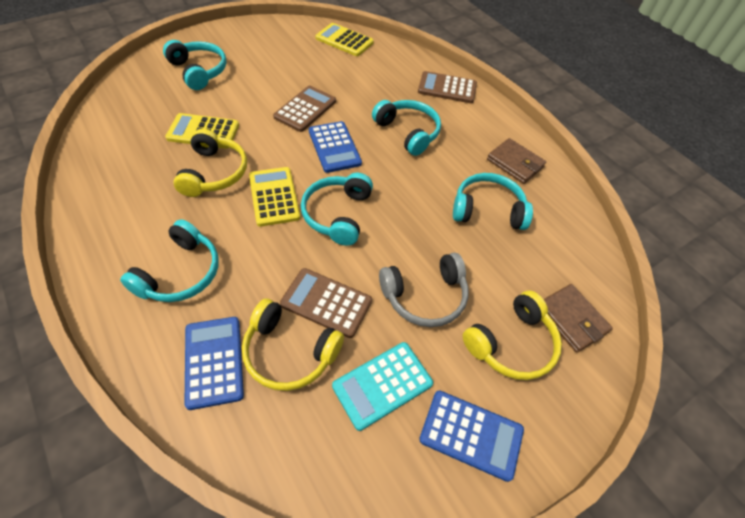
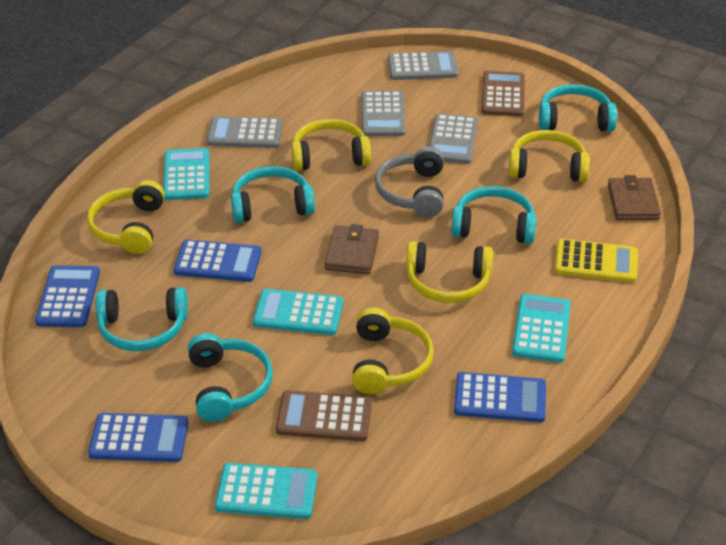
blue calculator: 3 -> 4
brown calculator: 3 -> 2
grey calculator: 0 -> 4
turquoise calculator: 1 -> 4
yellow calculator: 3 -> 1
yellow headphones: 3 -> 5

